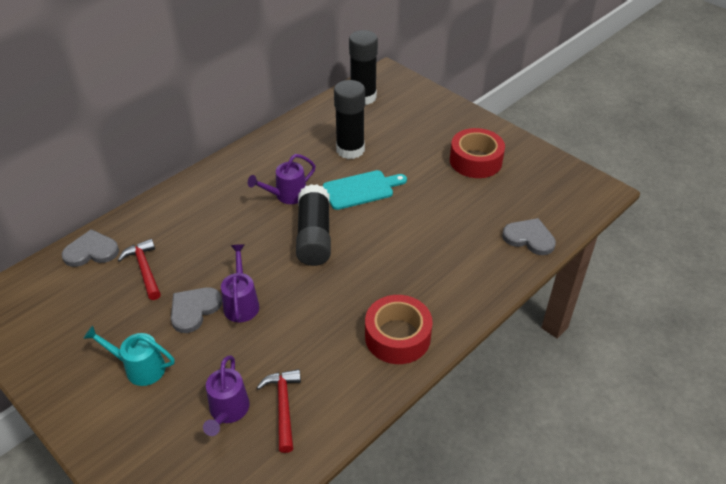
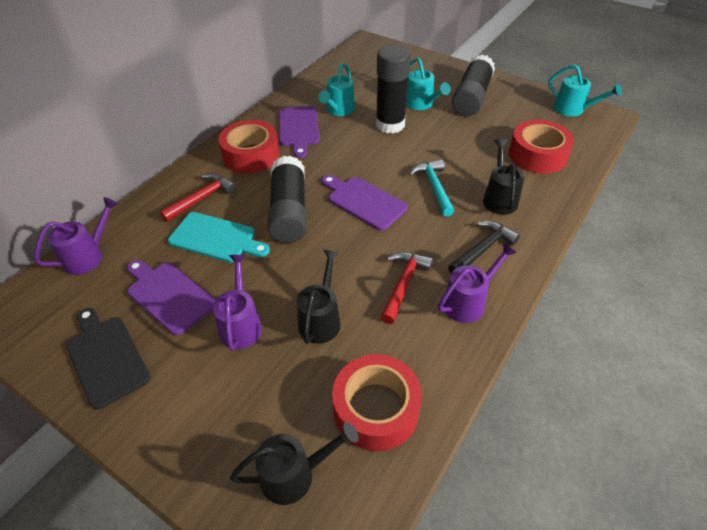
black cutting board: 0 -> 1
black hammer: 0 -> 1
black watering can: 0 -> 3
grey heart: 3 -> 0
purple cutting board: 0 -> 3
red tape: 2 -> 3
turquoise hammer: 0 -> 1
turquoise watering can: 1 -> 3

